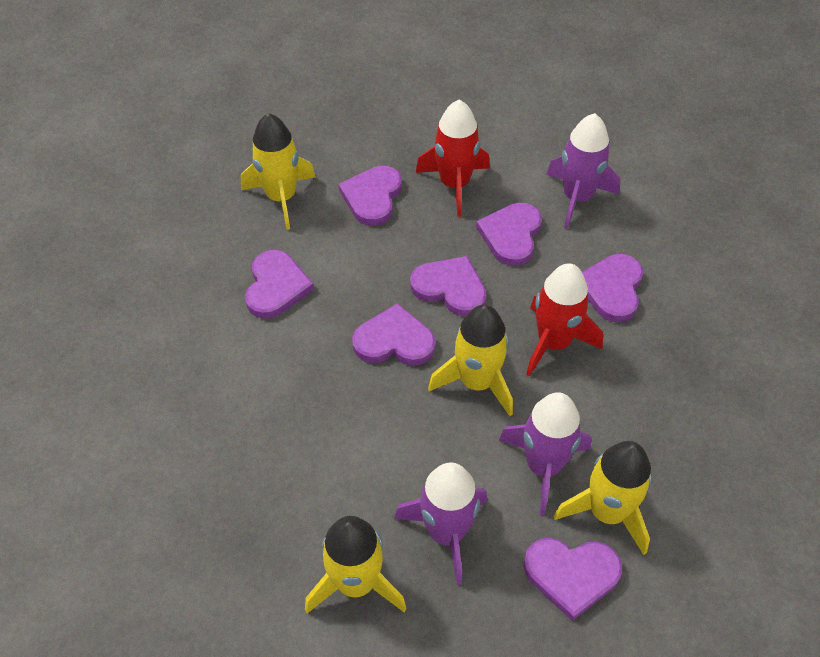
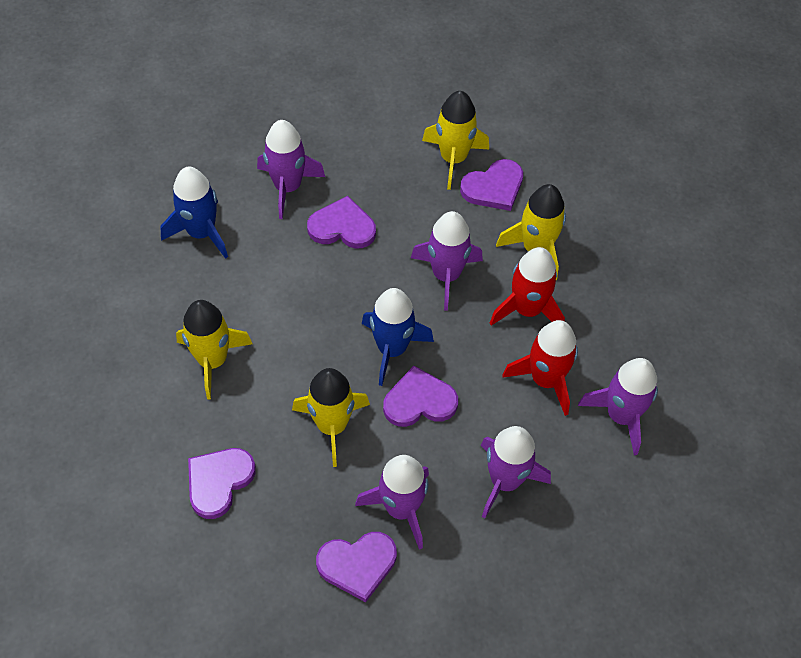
blue rocket: 0 -> 2
purple heart: 7 -> 5
purple rocket: 3 -> 5

